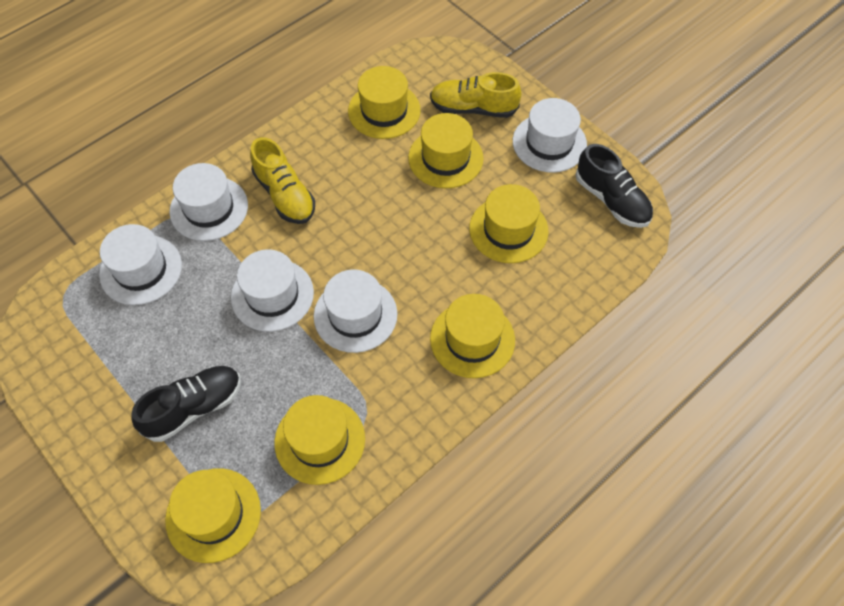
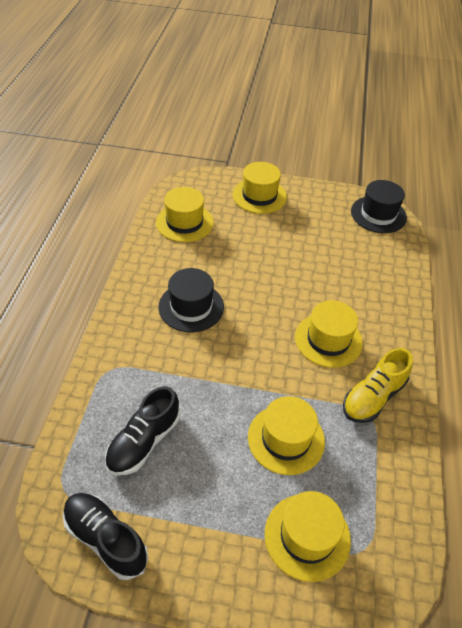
black hat: 0 -> 2
white hat: 5 -> 0
yellow hat: 6 -> 5
yellow shoe: 2 -> 1

